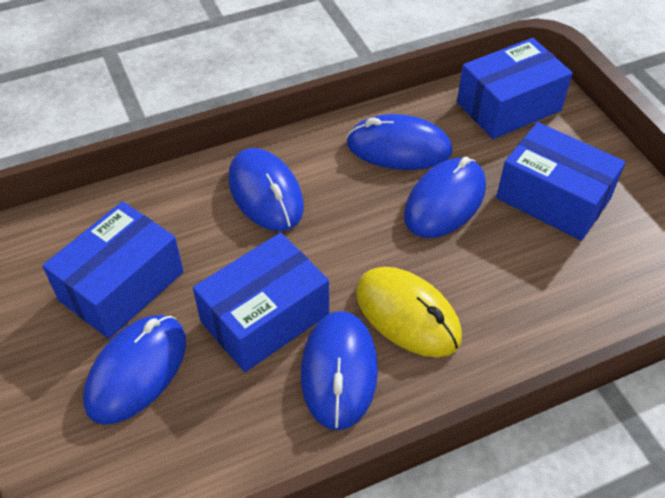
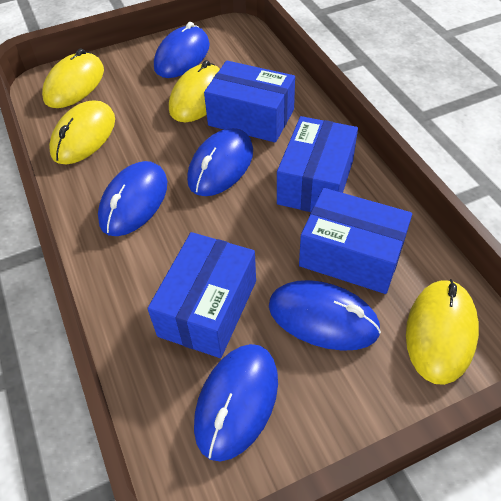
yellow mouse: 1 -> 4

